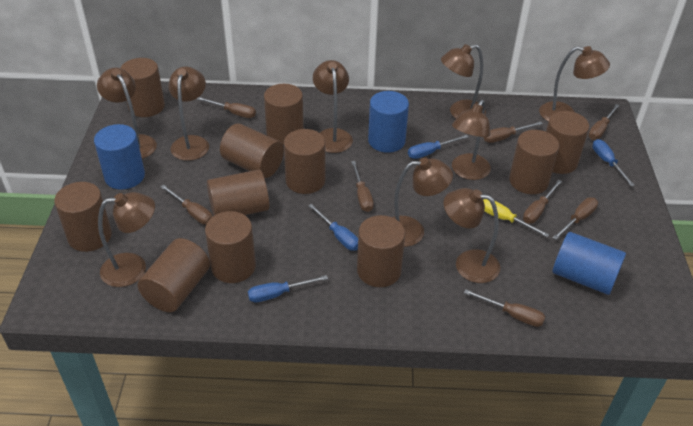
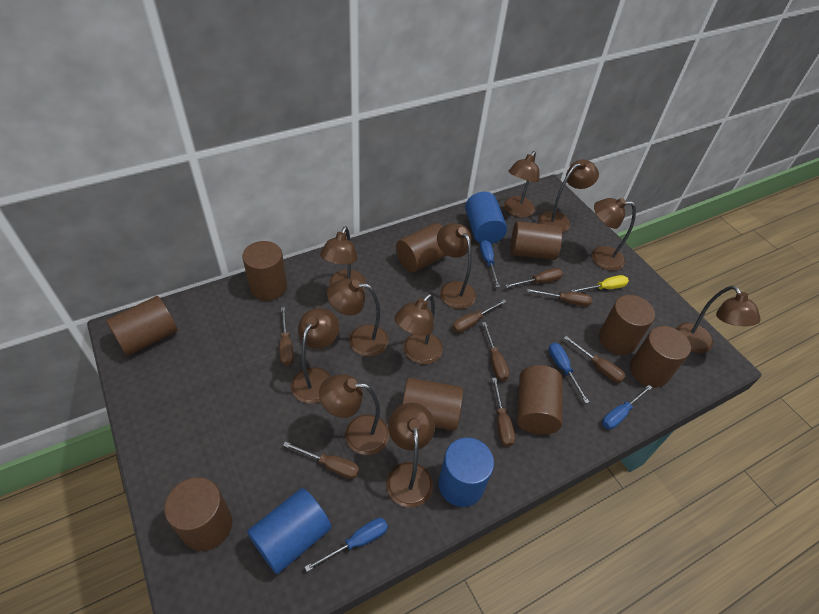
brown cylinder: 11 -> 9
brown lamp: 9 -> 11

